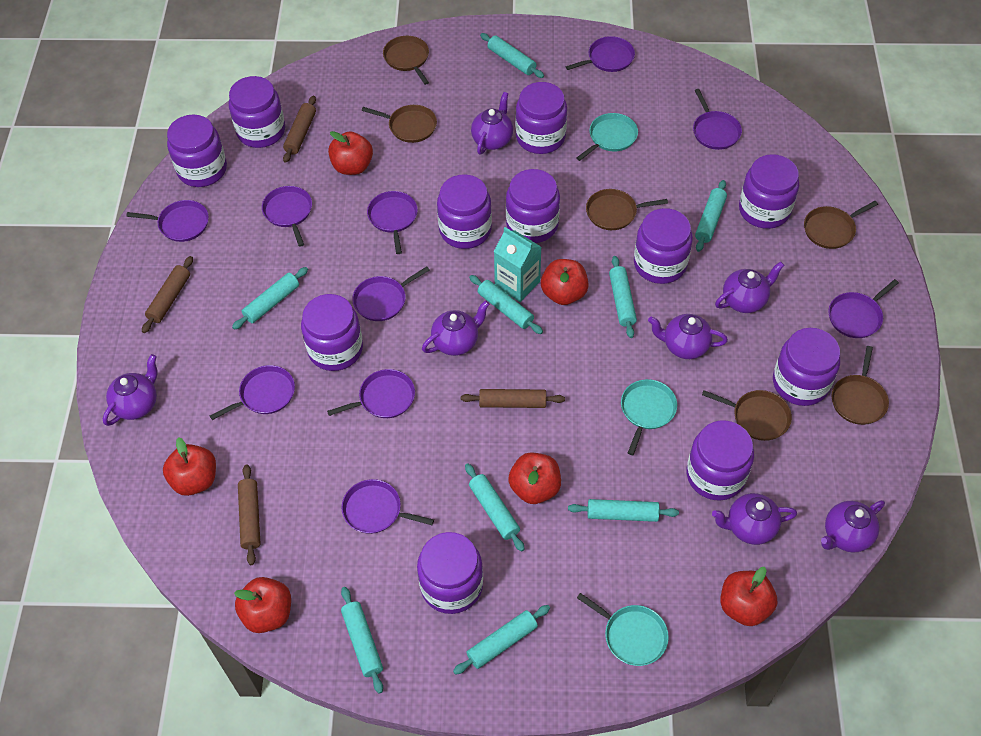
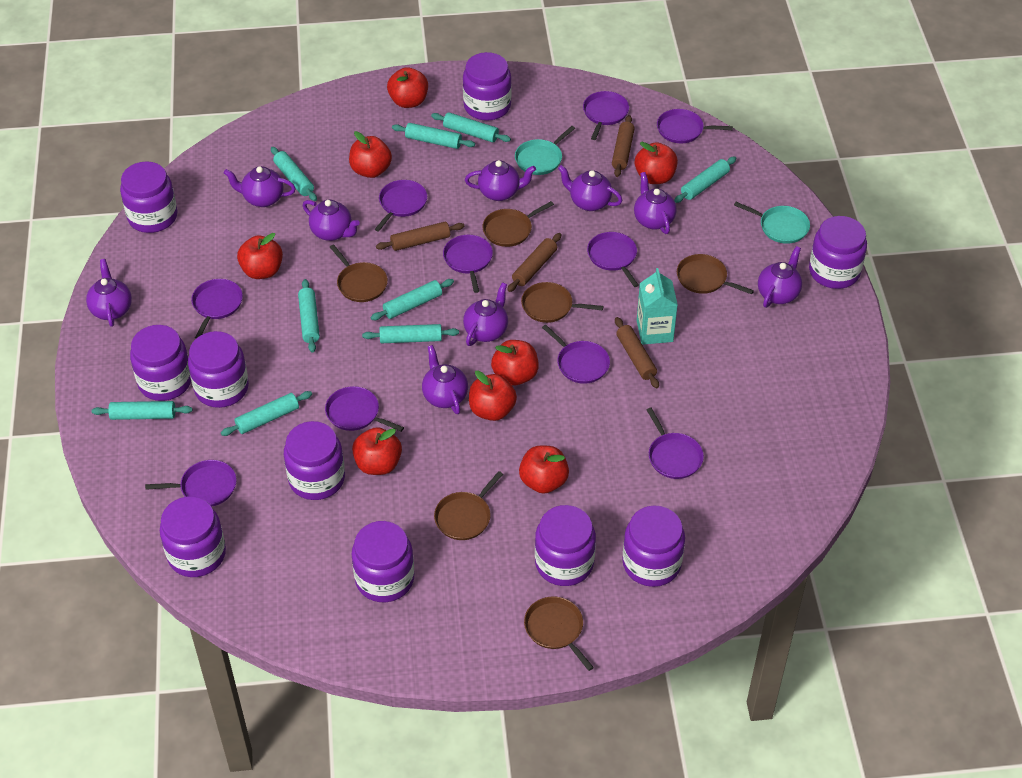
purple jar: 11 -> 10
purple teapot: 7 -> 9
red apple: 6 -> 8
turquoise pan: 3 -> 2

